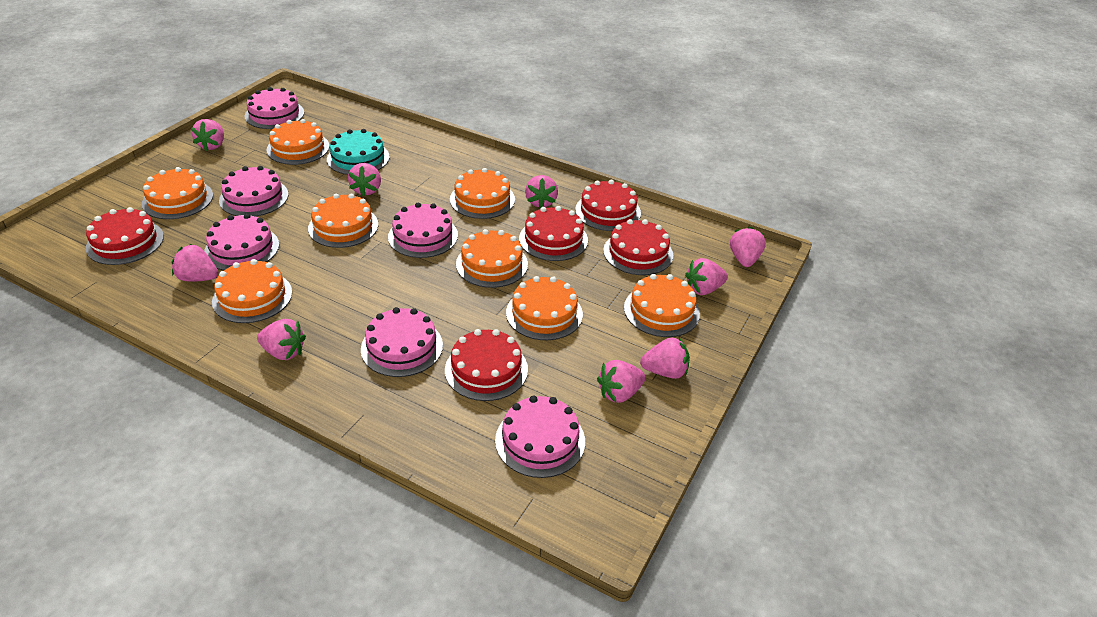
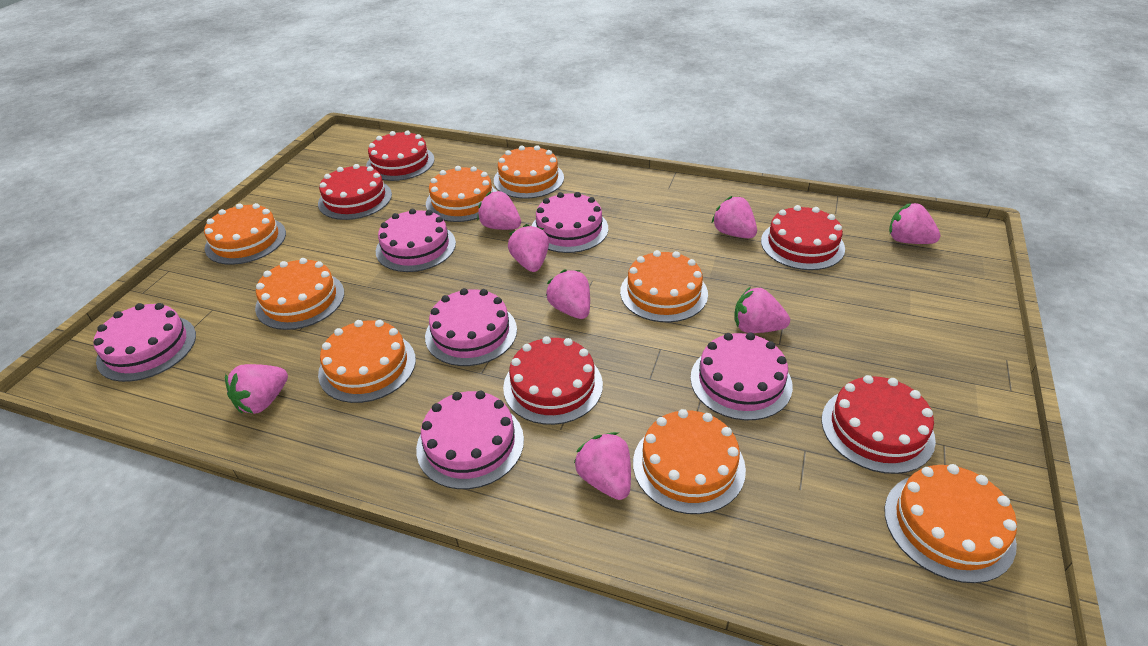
pink strawberry: 9 -> 8
turquoise cake: 1 -> 0

